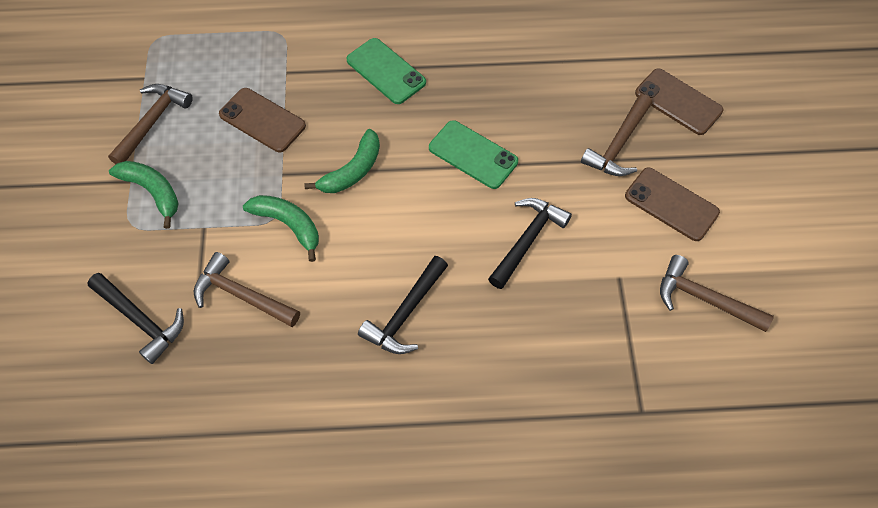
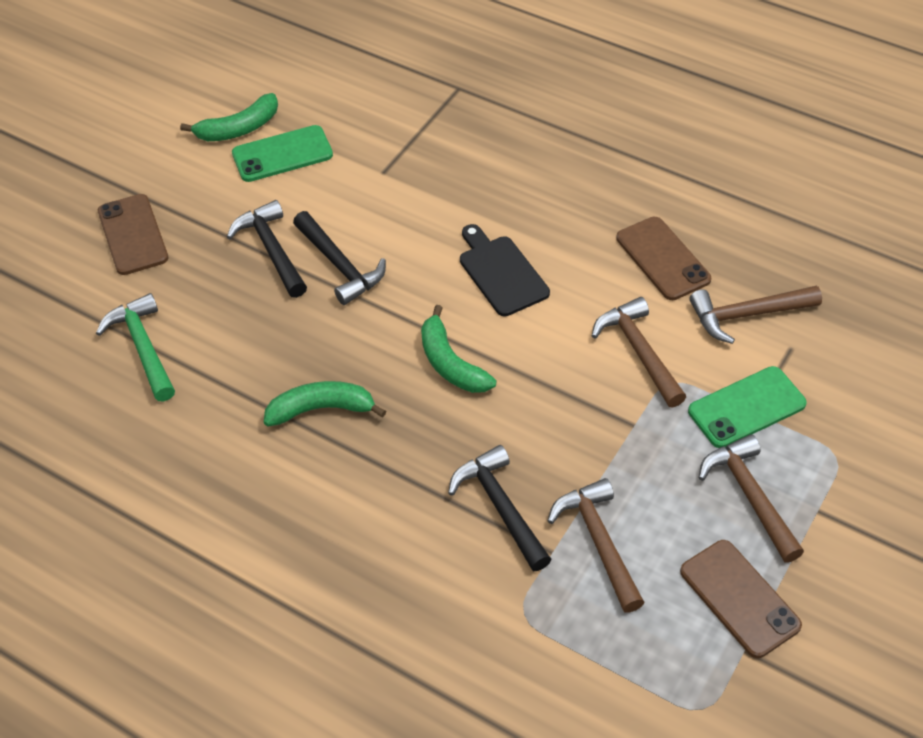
black cutting board: 0 -> 1
green hammer: 0 -> 1

